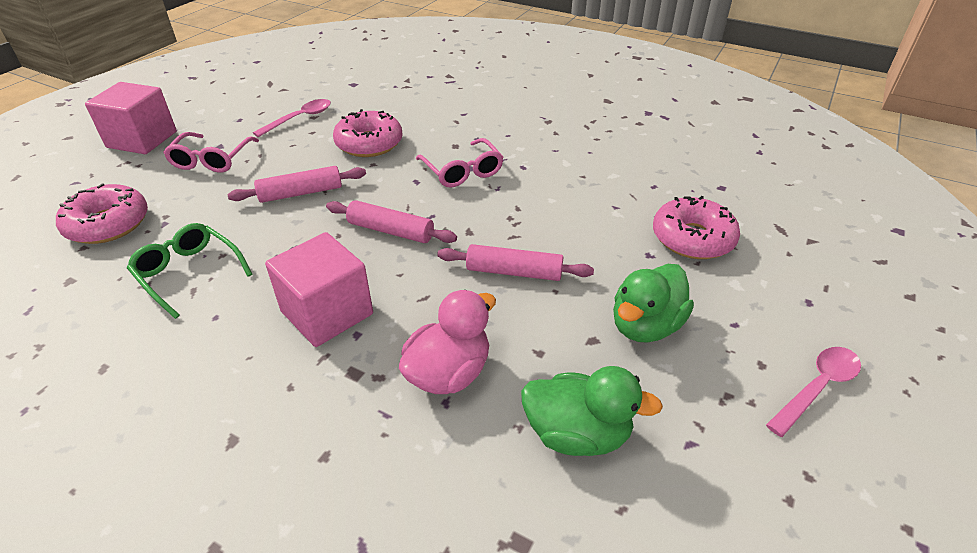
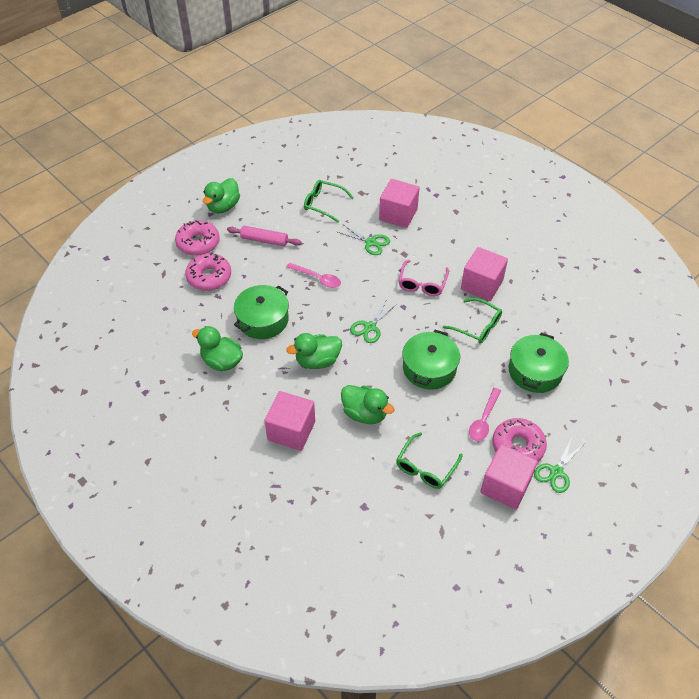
green duck: 2 -> 4
green glasses: 1 -> 3
green pot: 0 -> 3
green scissors: 0 -> 3
pink cube: 2 -> 4
pink duck: 1 -> 0
pink glasses: 2 -> 1
pink rolling pin: 3 -> 1

